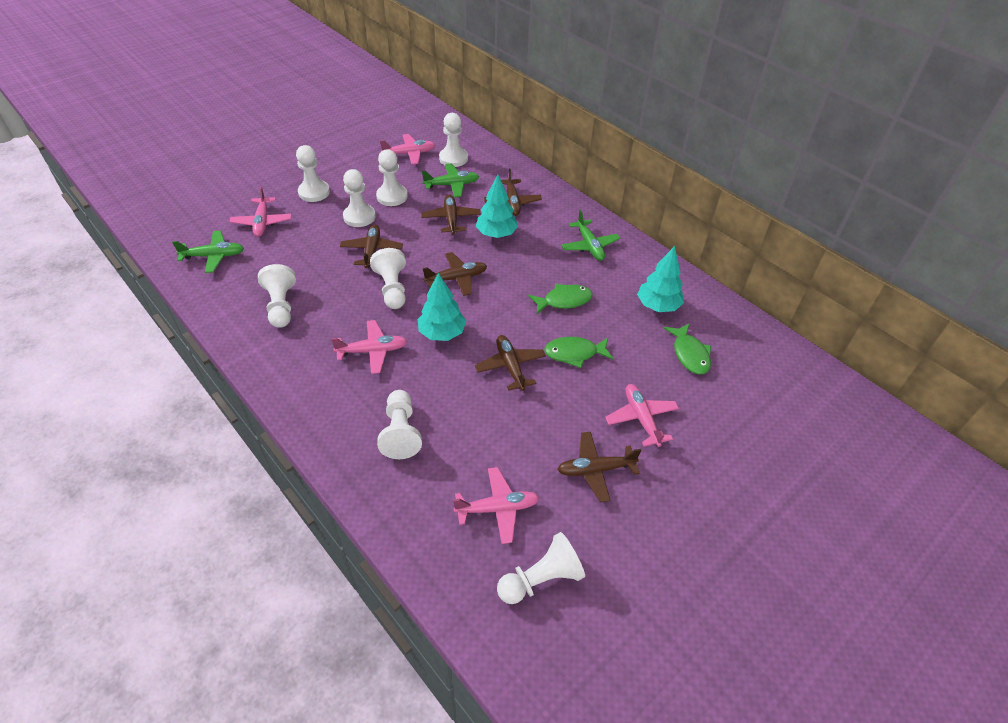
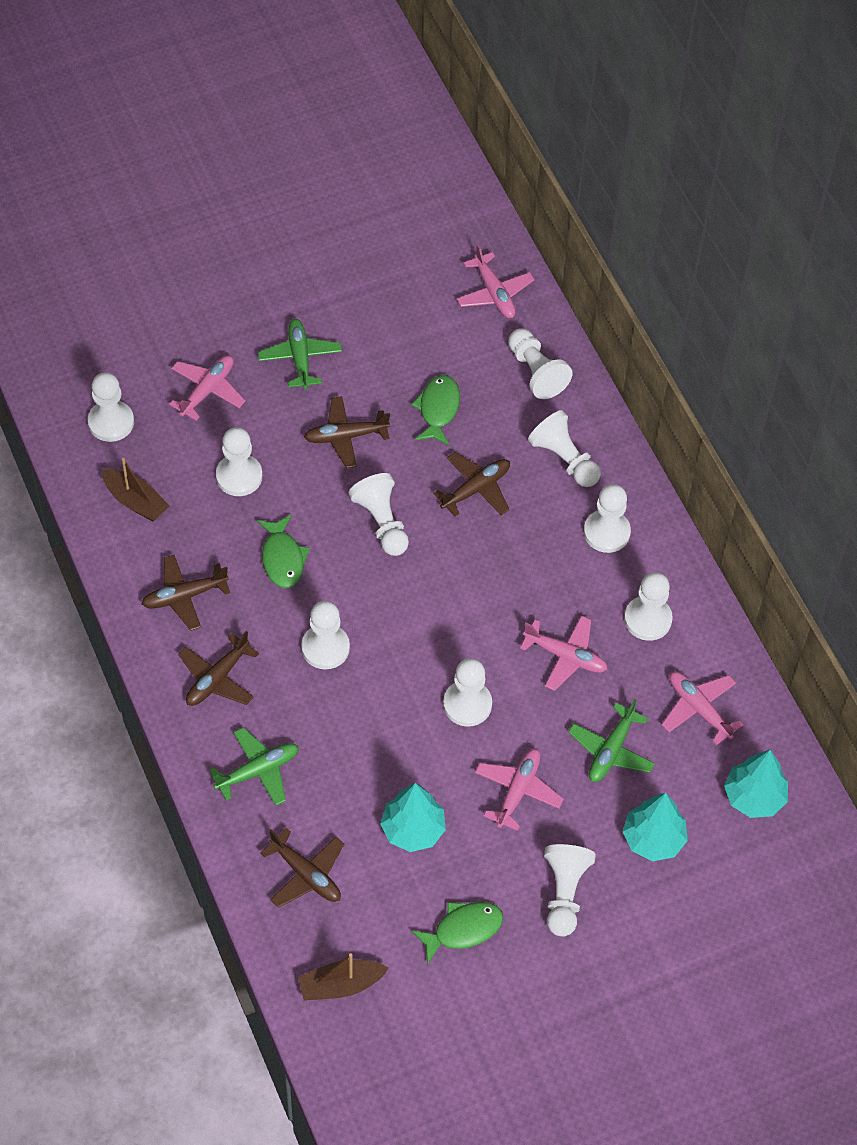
brown boat: 0 -> 2
brown plane: 6 -> 5
white pawn: 8 -> 10

